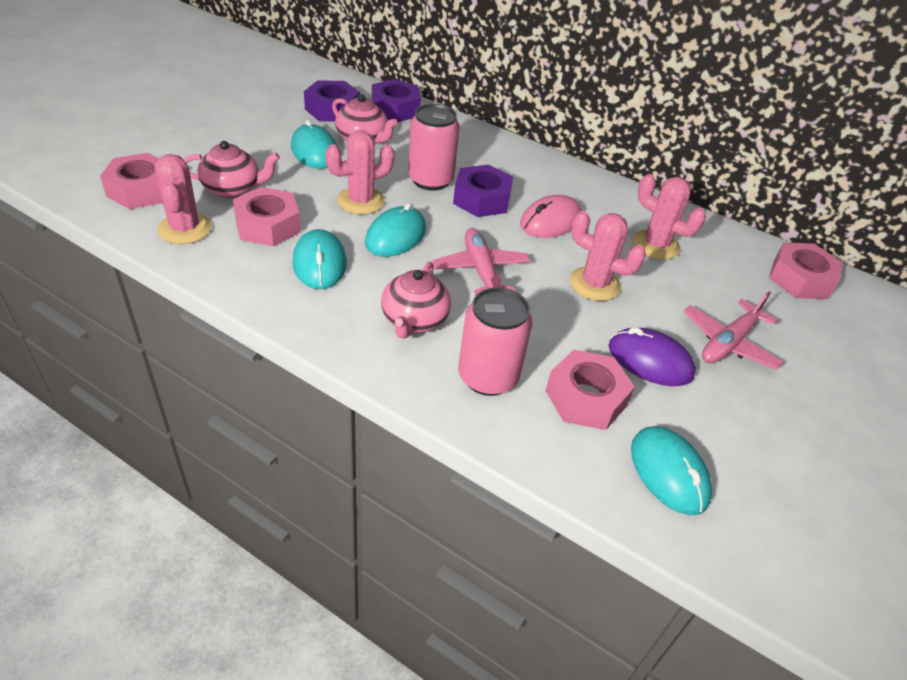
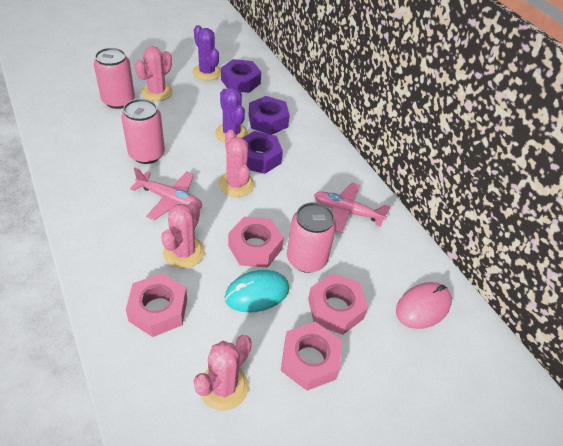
pink can: 2 -> 3
pink teapot: 3 -> 0
purple cactus: 0 -> 2
purple mouse: 1 -> 0
turquoise mouse: 4 -> 1

